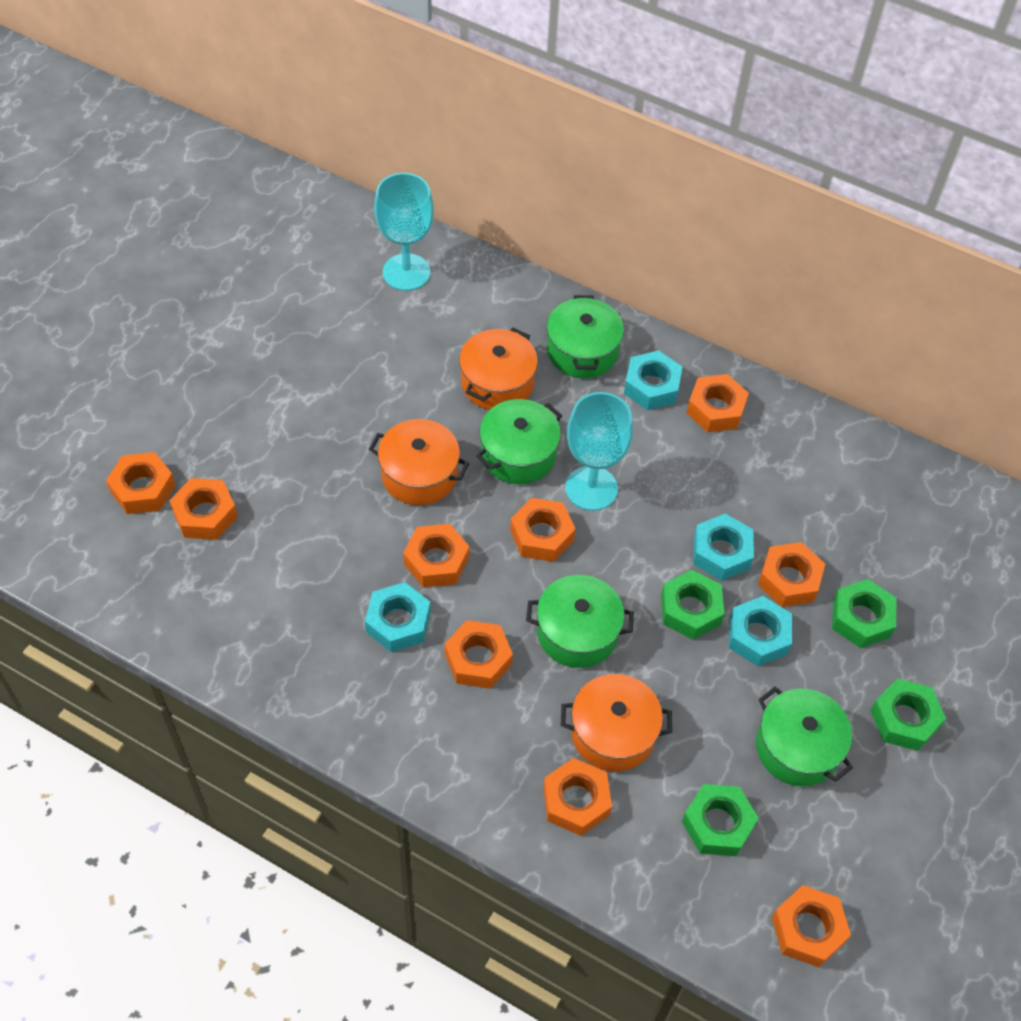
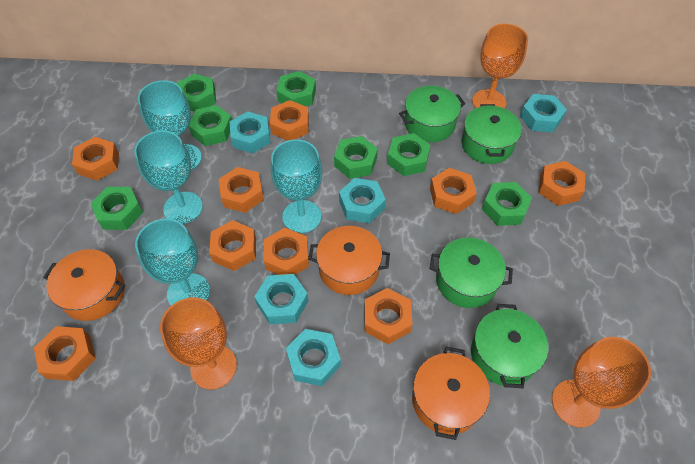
green nut: 4 -> 7
orange goblet: 0 -> 3
turquoise goblet: 2 -> 4
turquoise nut: 4 -> 5

